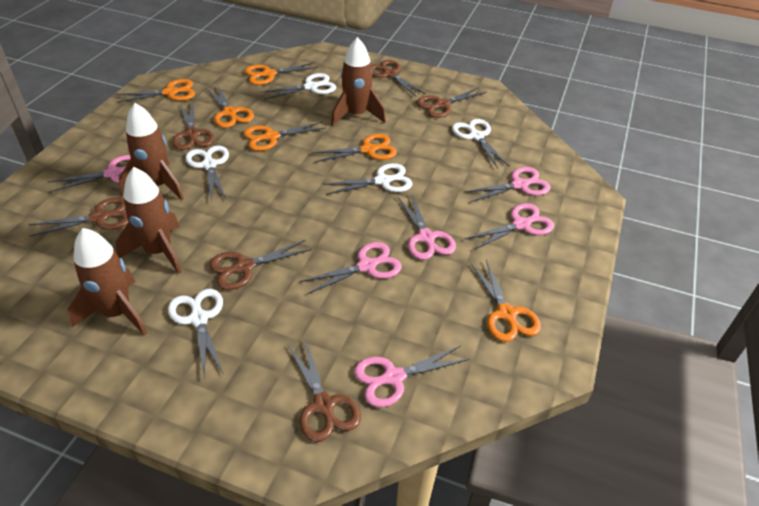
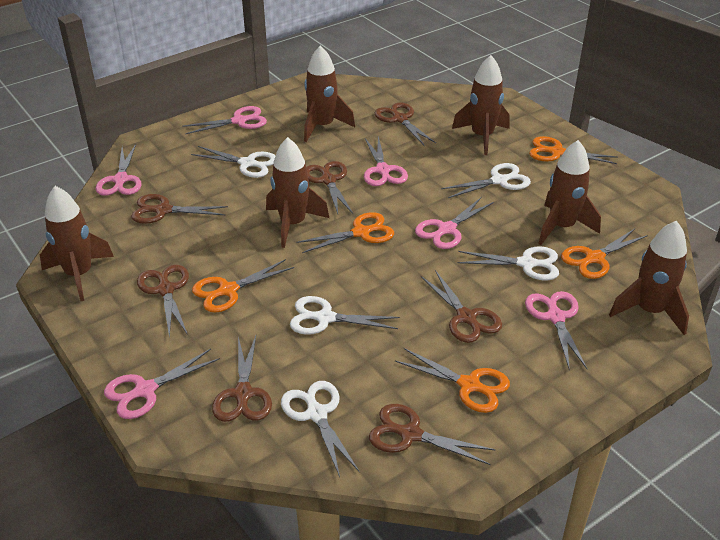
brown rocket: 4 -> 6
brown scissors: 6 -> 7
orange scissors: 6 -> 5

